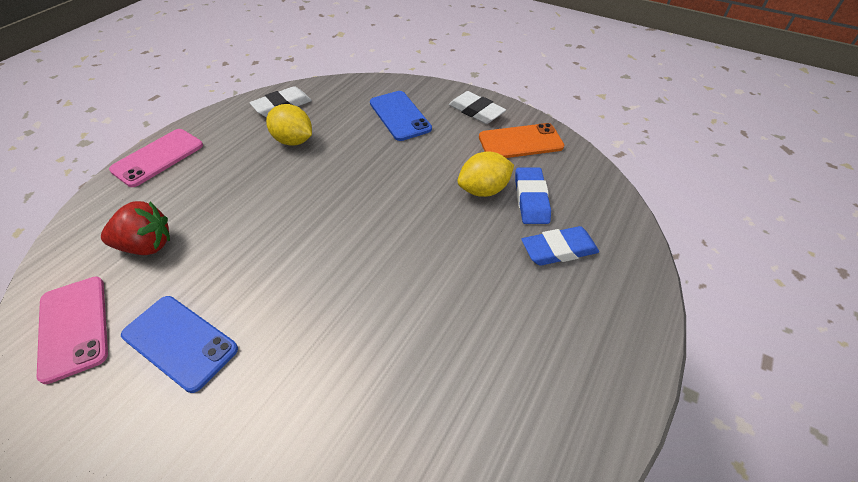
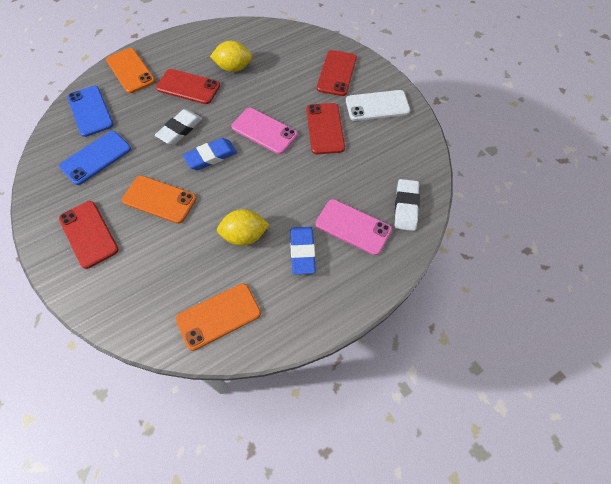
orange phone: 1 -> 3
red phone: 0 -> 4
red strawberry: 1 -> 0
white phone: 0 -> 1

